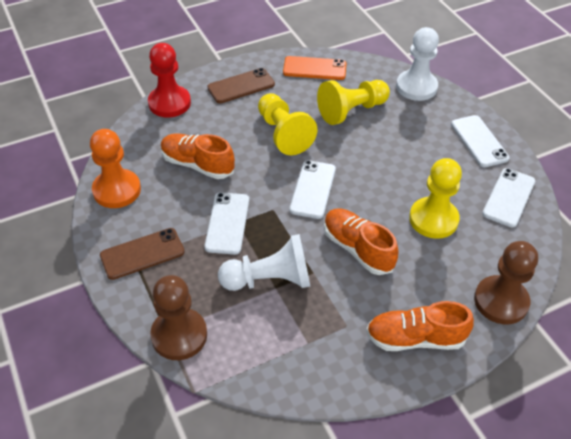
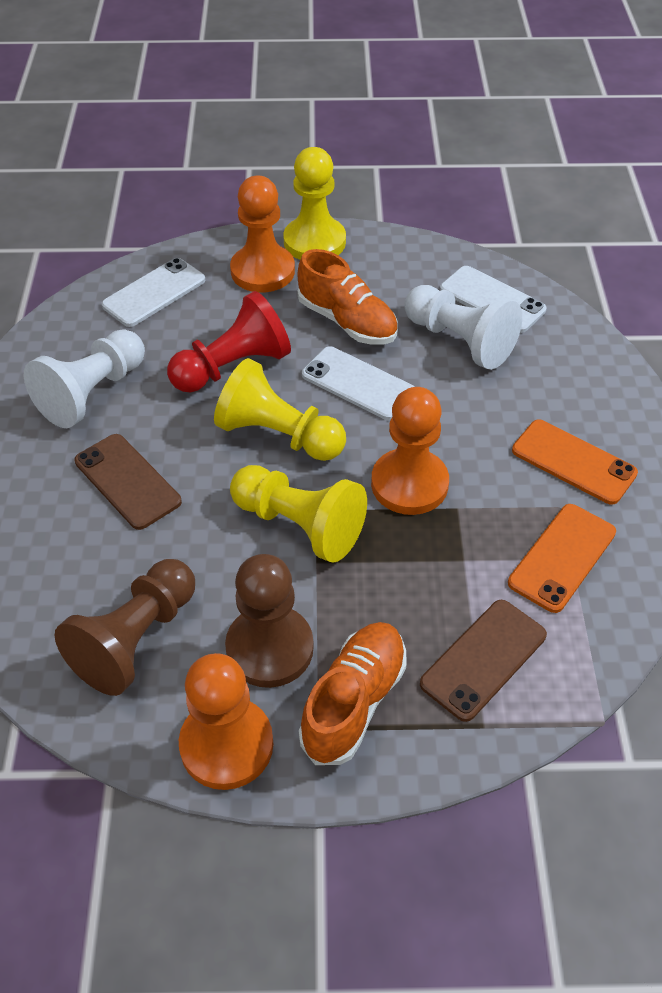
orange pawn: 1 -> 3
orange phone: 1 -> 2
orange shoe: 3 -> 2
white phone: 4 -> 3

